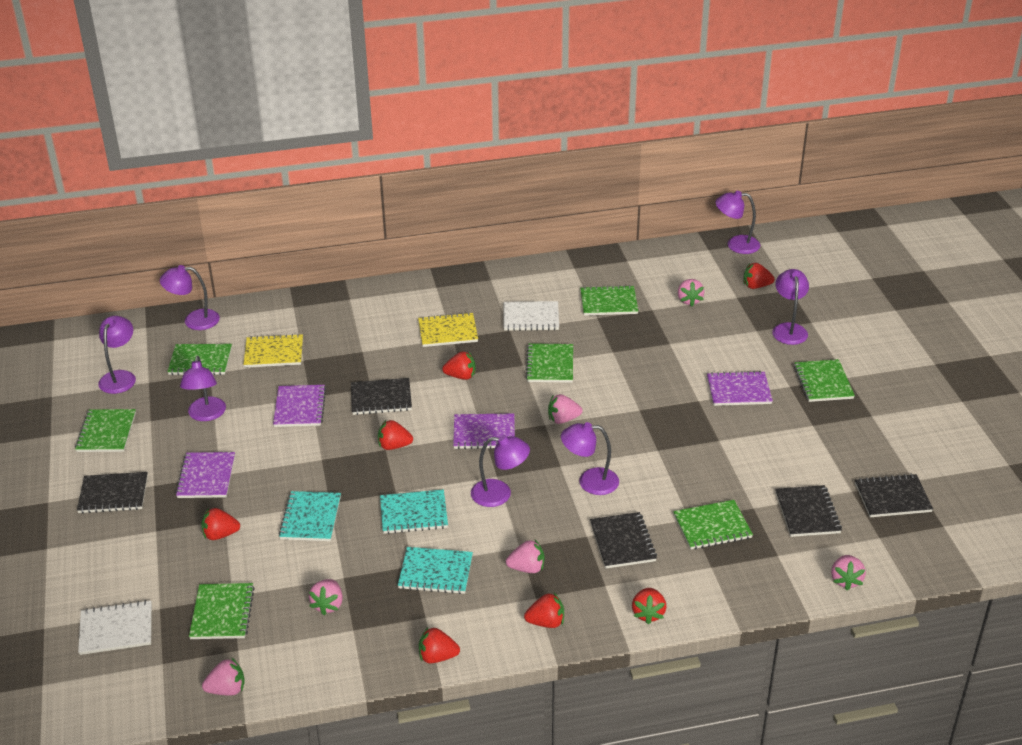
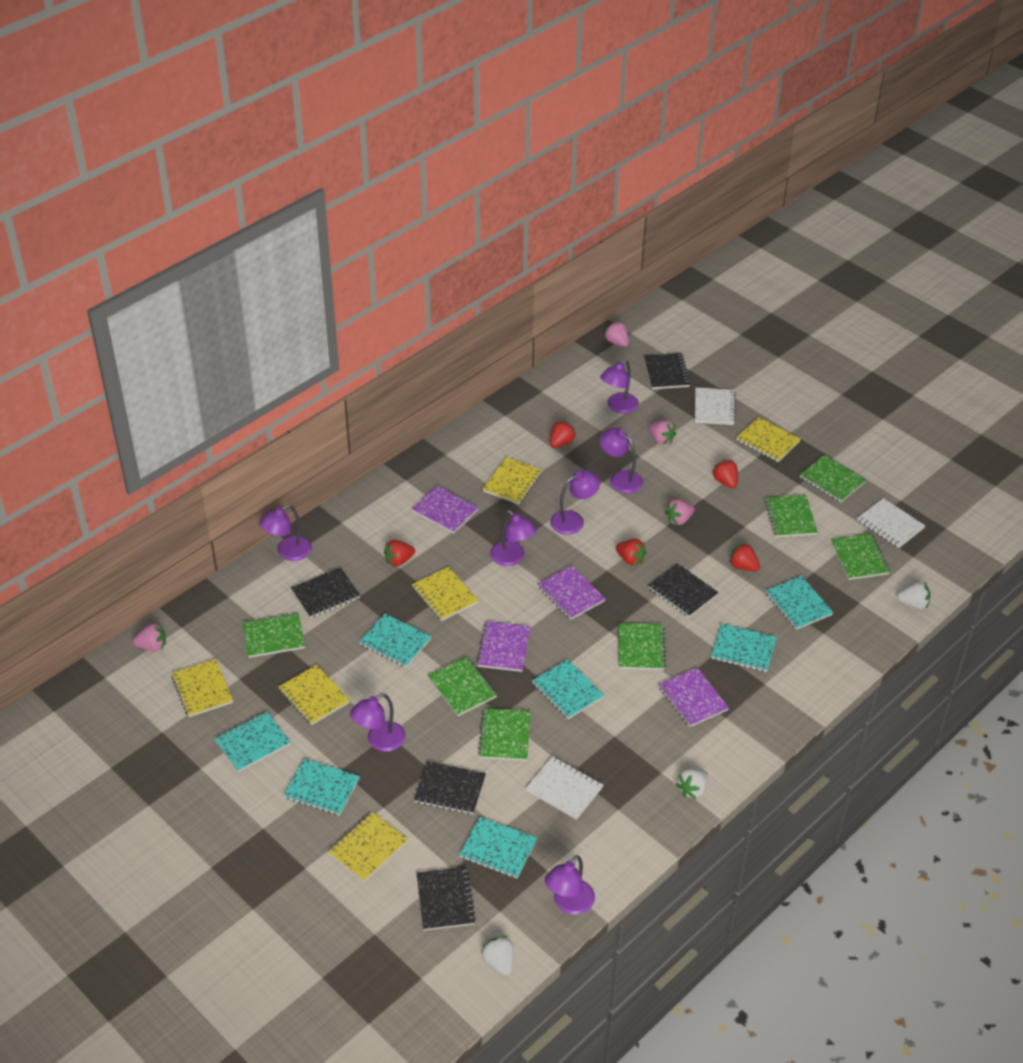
pink strawberry: 6 -> 4
red strawberry: 7 -> 5
turquoise notebook: 3 -> 7
white notebook: 2 -> 3
white strawberry: 0 -> 3
yellow notebook: 2 -> 6

